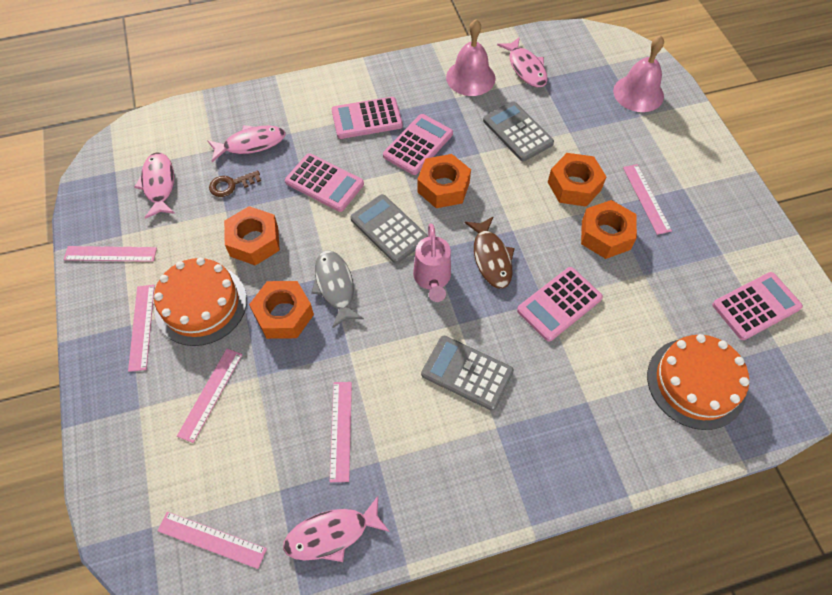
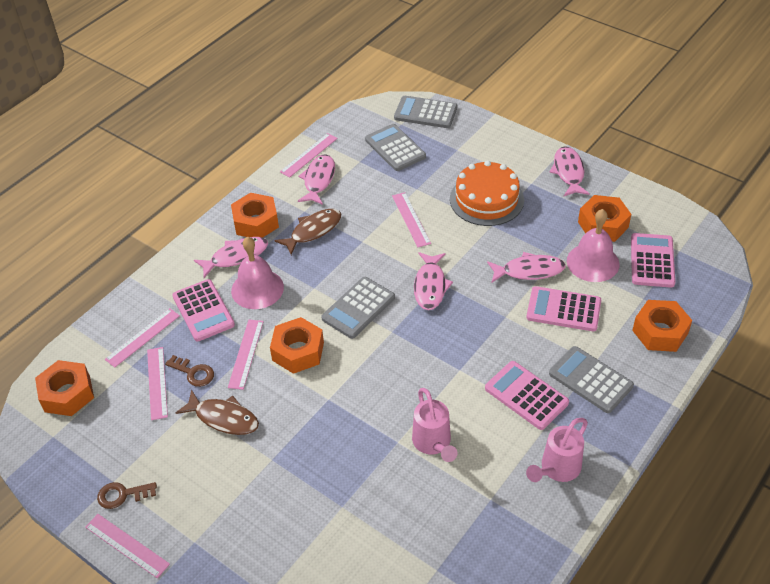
brown fish: 1 -> 2
brown key: 1 -> 2
grey calculator: 3 -> 4
grey fish: 1 -> 0
orange cake: 2 -> 1
pink calculator: 5 -> 4
pink fish: 4 -> 5
pink watering can: 1 -> 2

